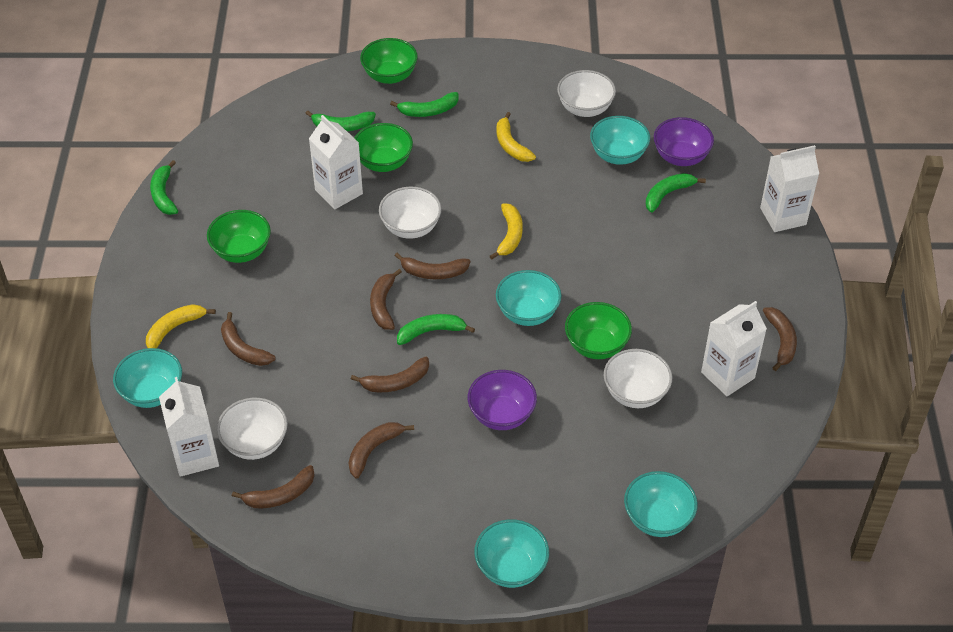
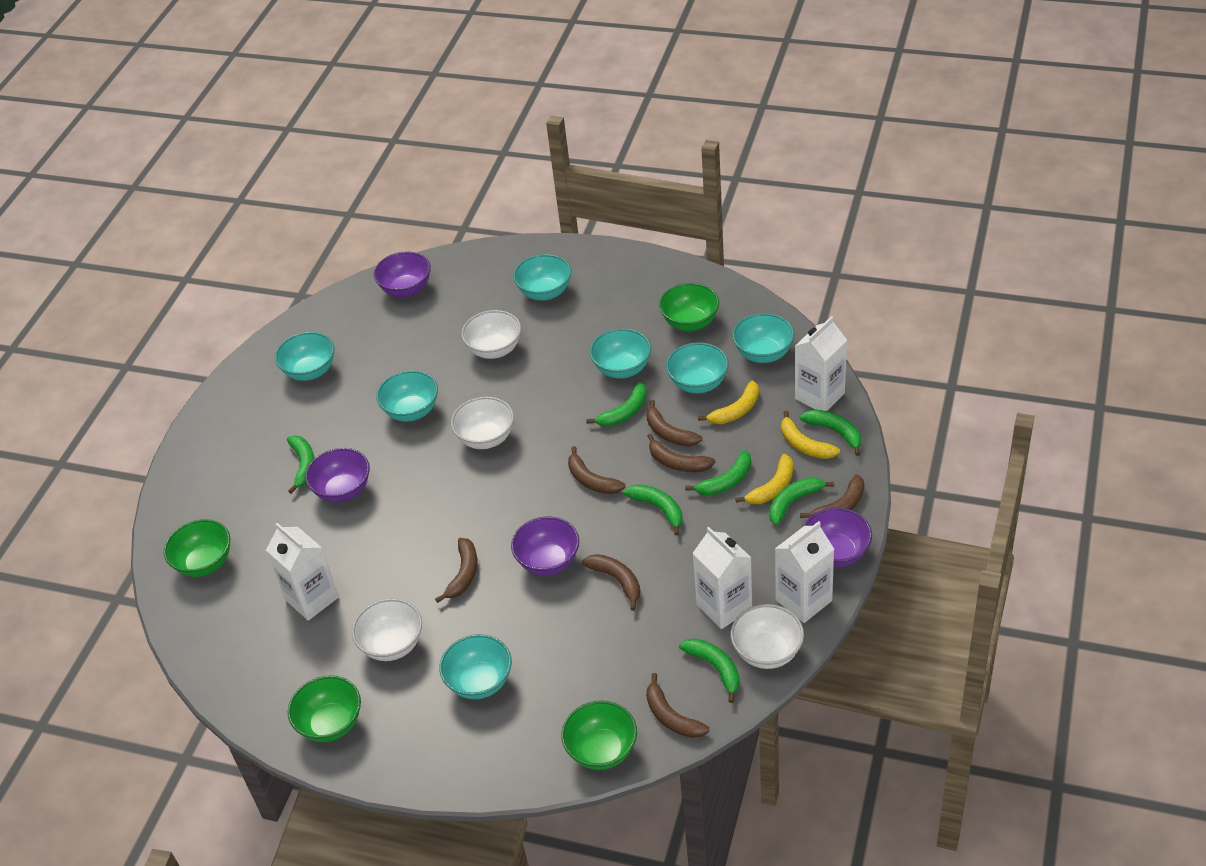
green banana: 5 -> 7
purple bowl: 2 -> 4
turquoise bowl: 5 -> 7

